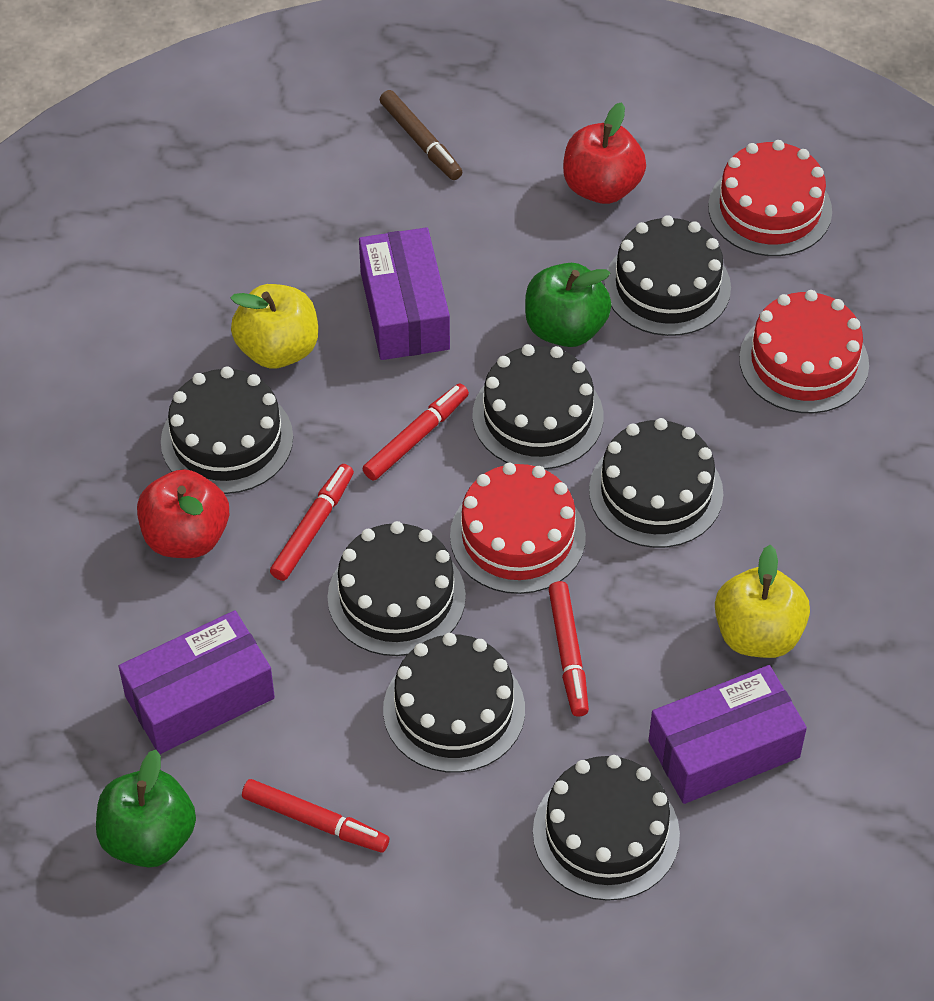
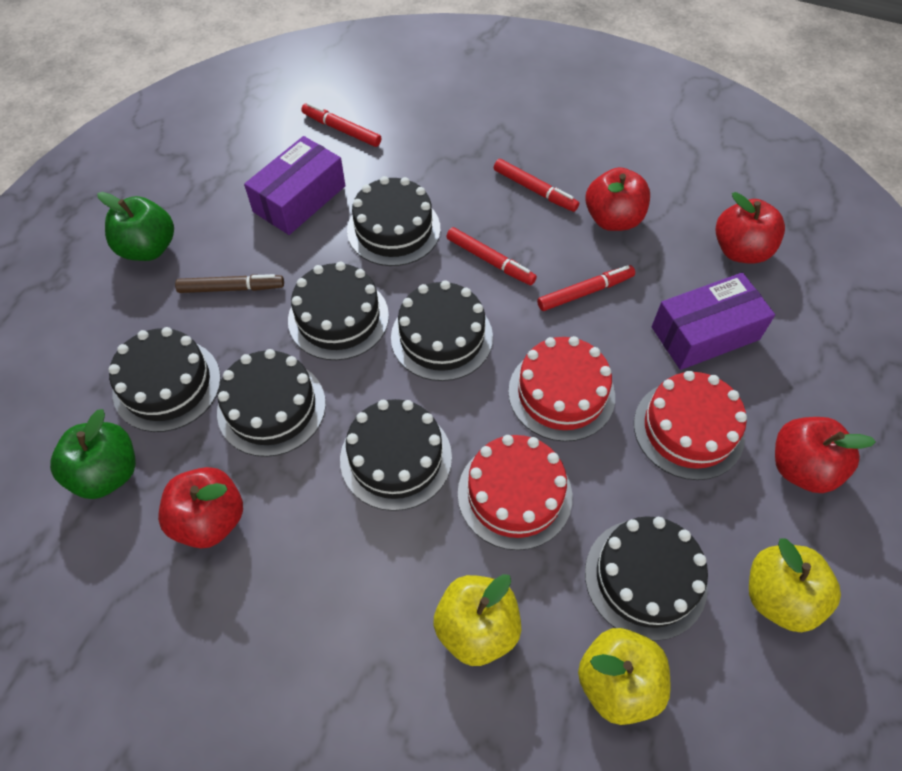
purple box: 3 -> 2
red apple: 2 -> 4
yellow apple: 2 -> 3

